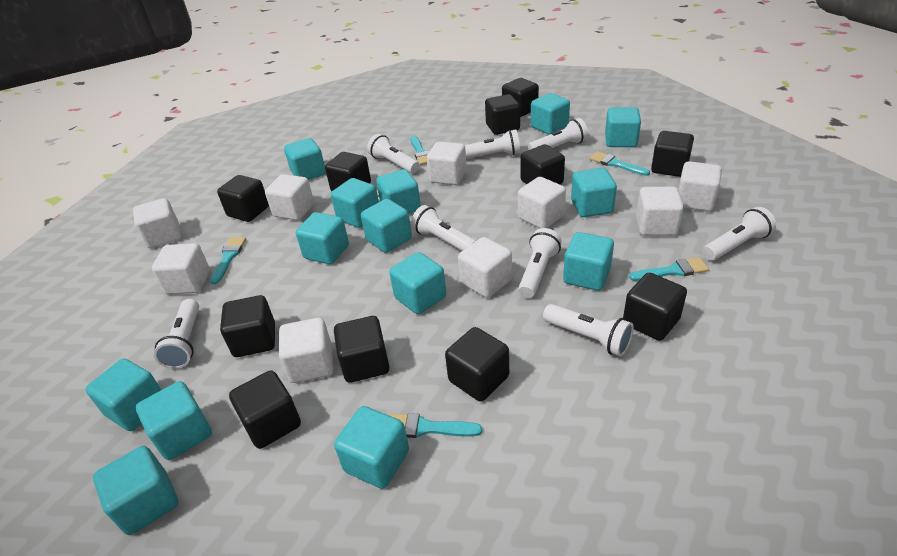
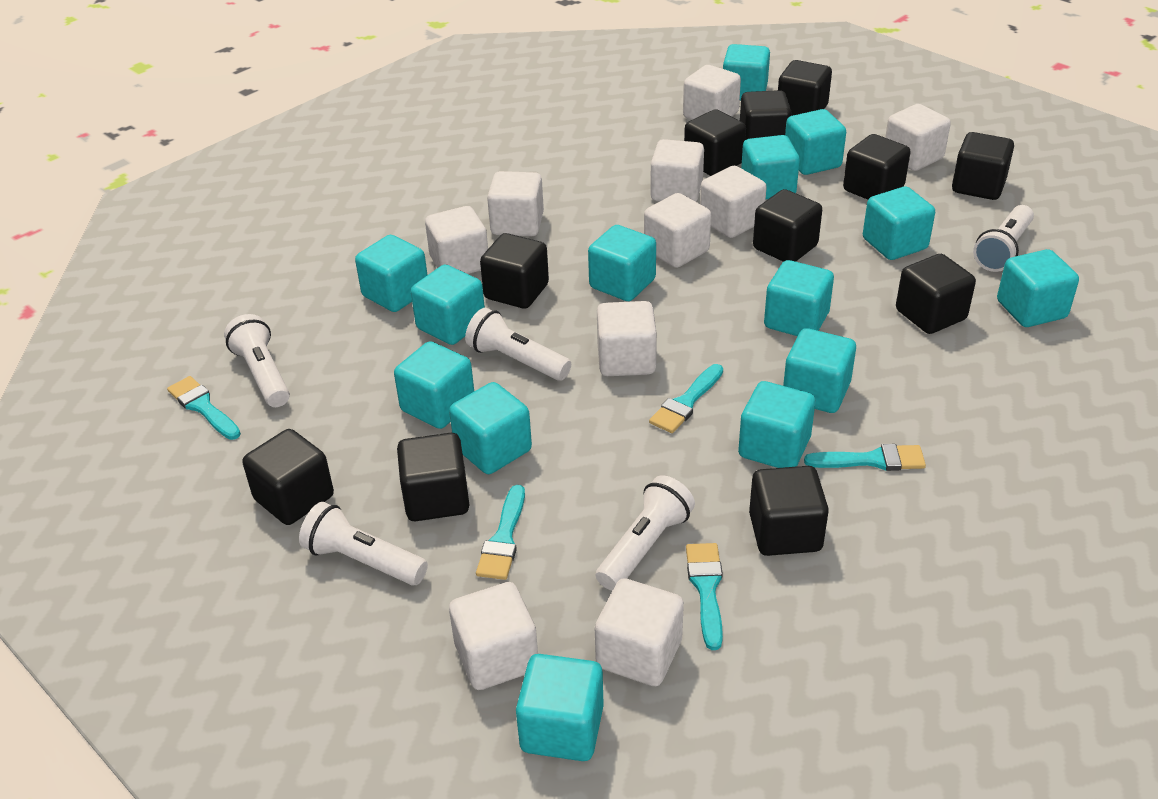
white cube: 9 -> 10
white flashlight: 8 -> 5

